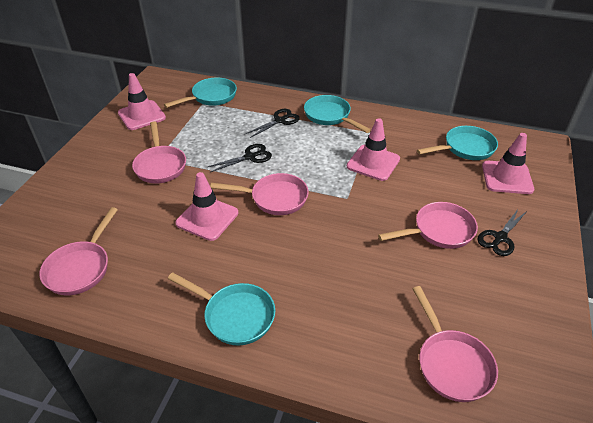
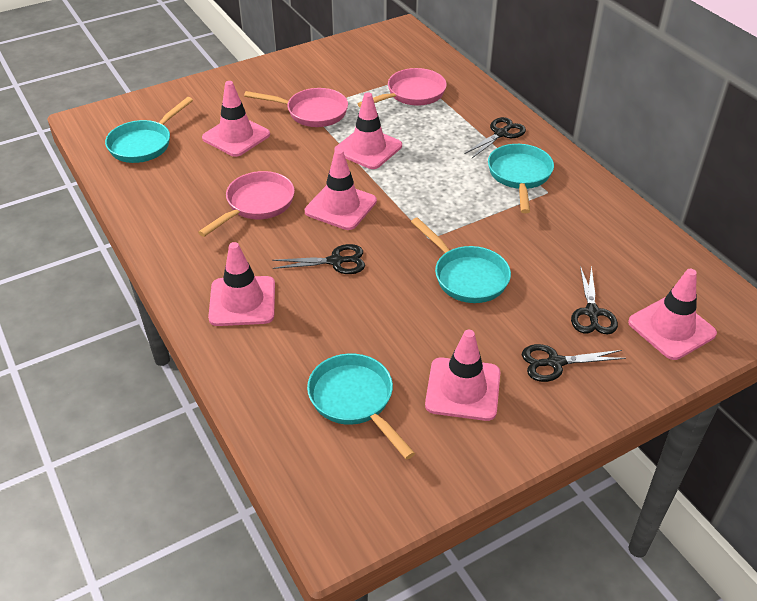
black scissors: 3 -> 4
pink pan: 5 -> 3
pink traffic cone: 4 -> 6

